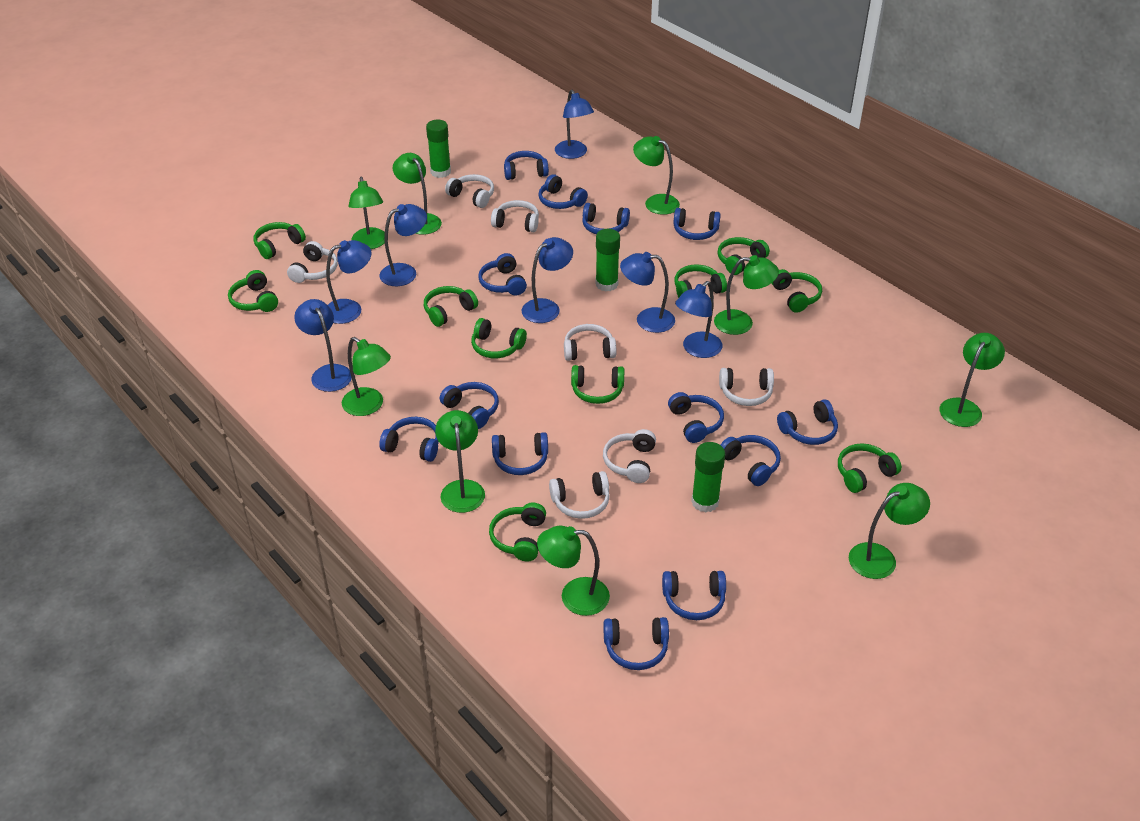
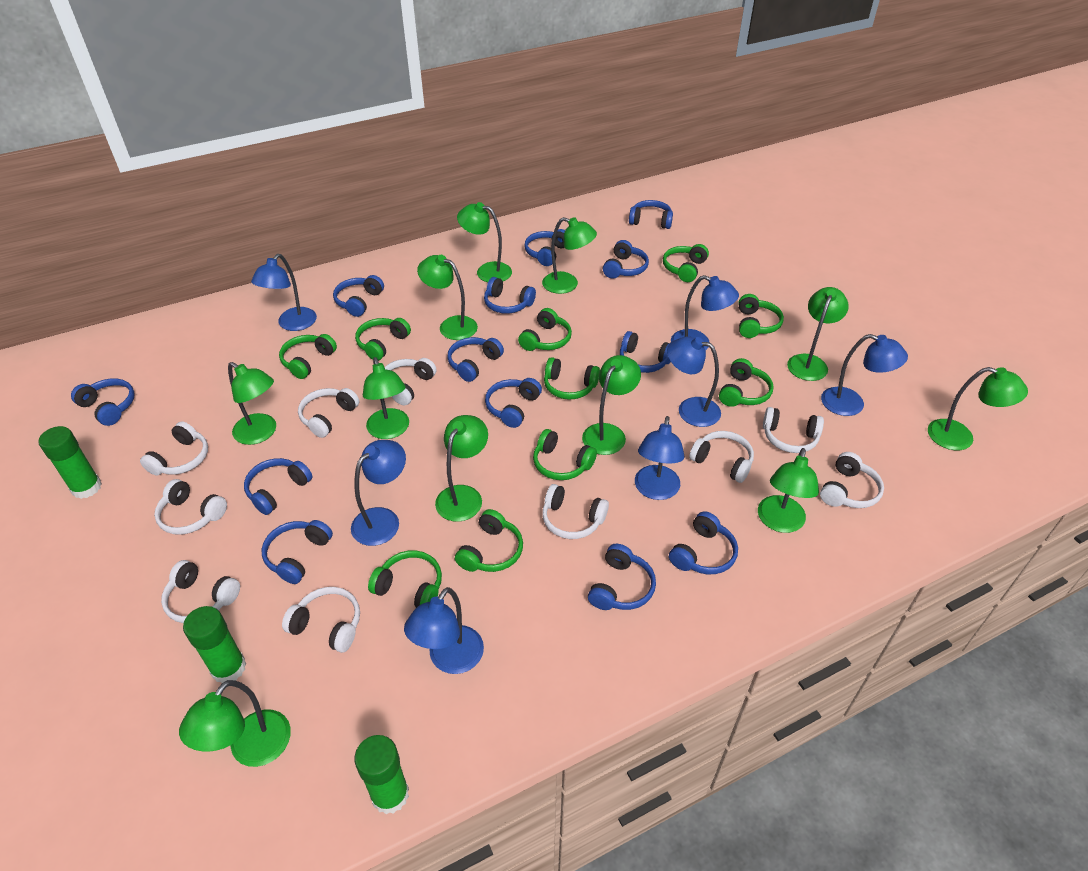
green lamp: 9 -> 11
white headphones: 7 -> 10

